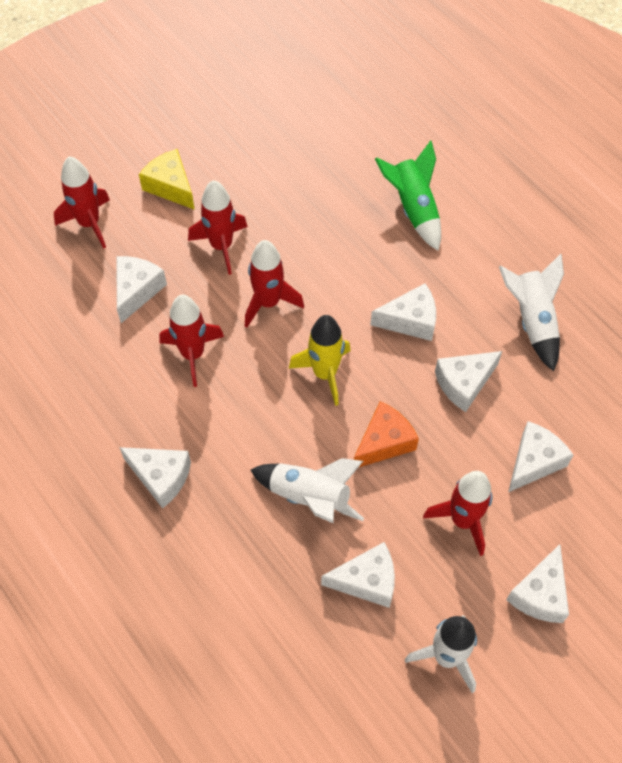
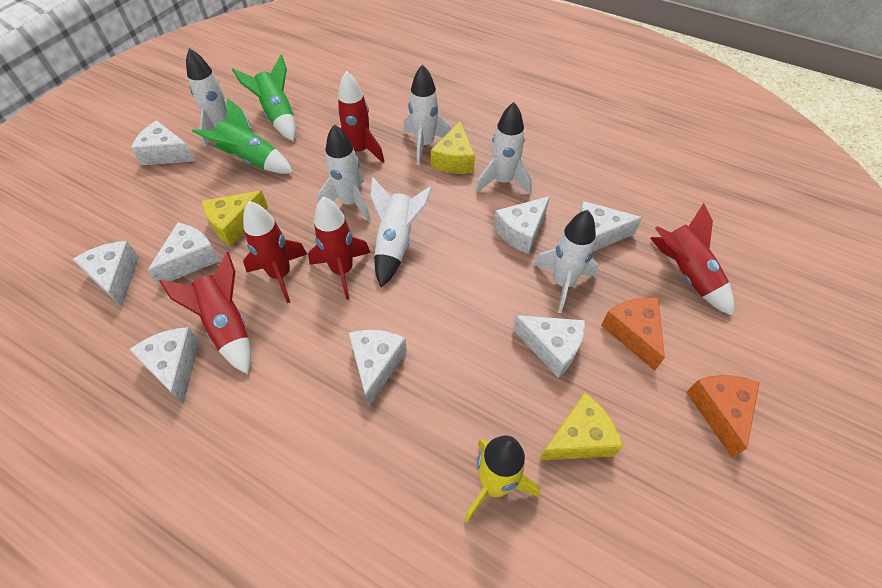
green rocket: 1 -> 2
orange cheese: 1 -> 2
white cheese: 7 -> 8
white rocket: 3 -> 6
yellow cheese: 1 -> 3

